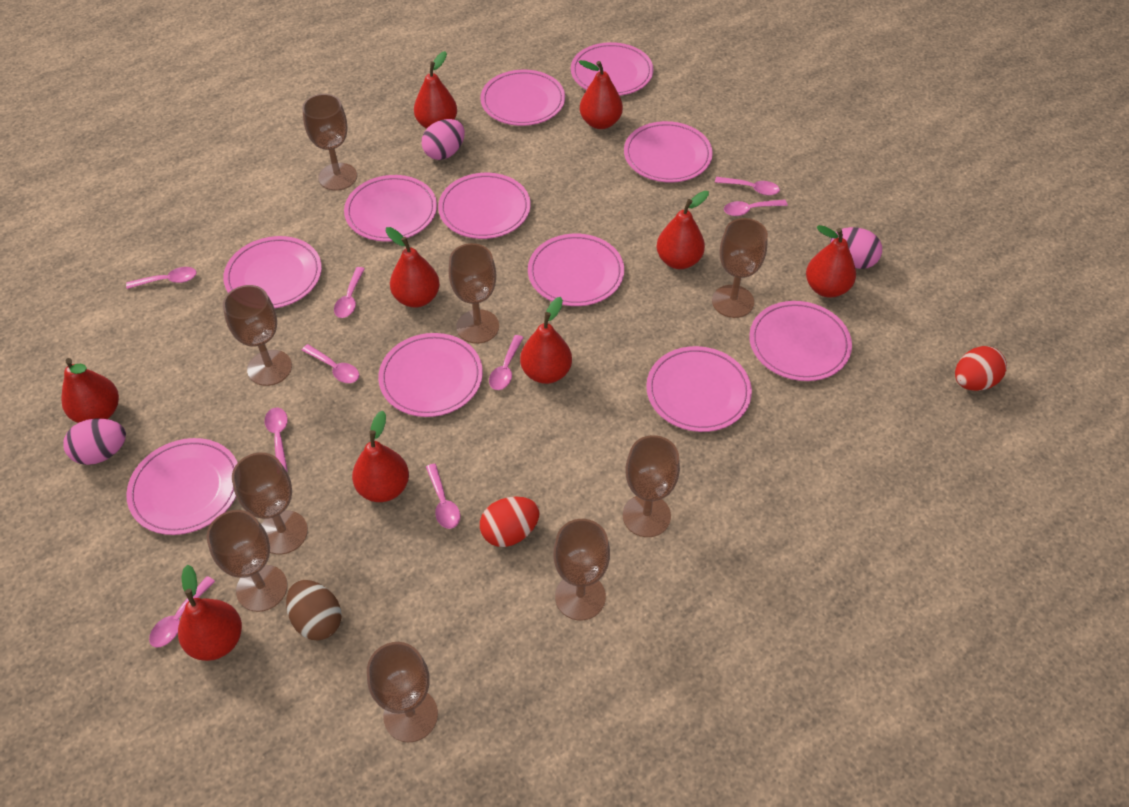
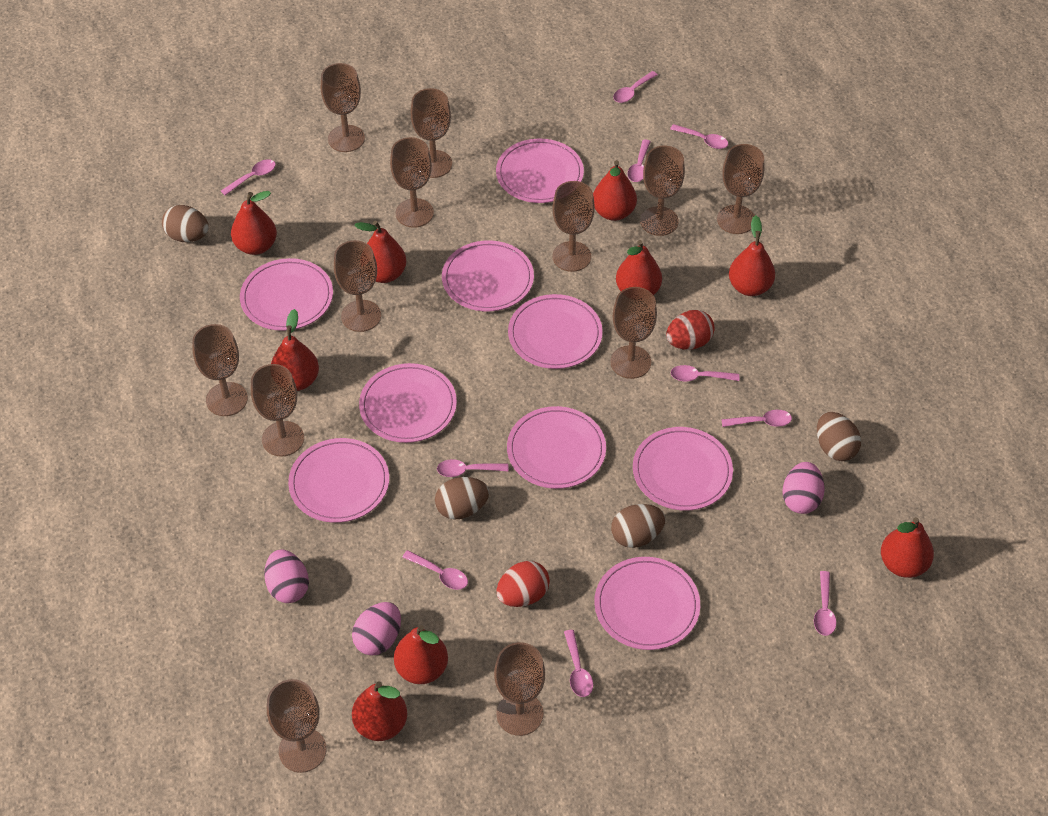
brown egg: 1 -> 4
brown goblet: 9 -> 12
pink plate: 11 -> 9
pink spoon: 9 -> 10

